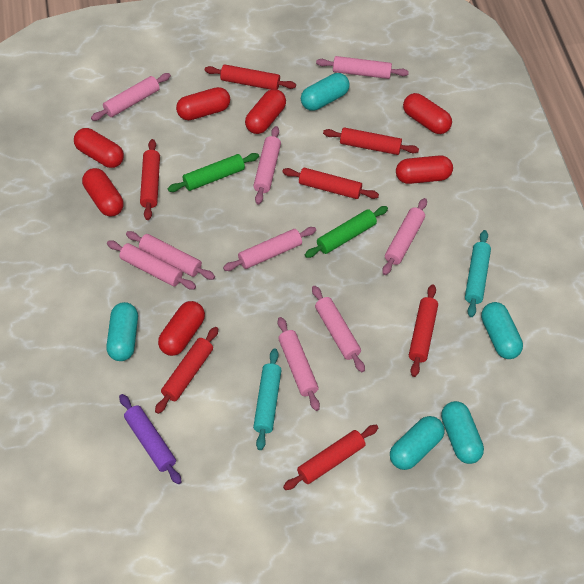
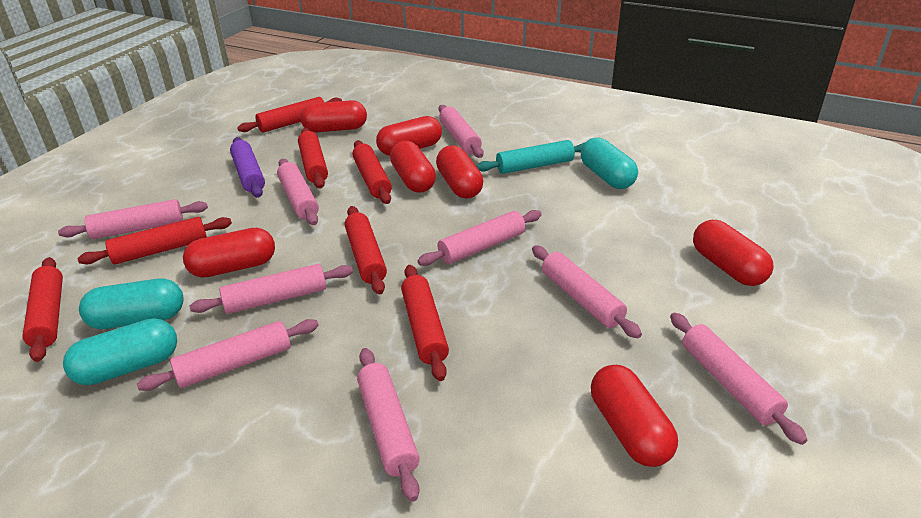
green rolling pin: 2 -> 0
turquoise capsule: 5 -> 3
turquoise rolling pin: 2 -> 1

